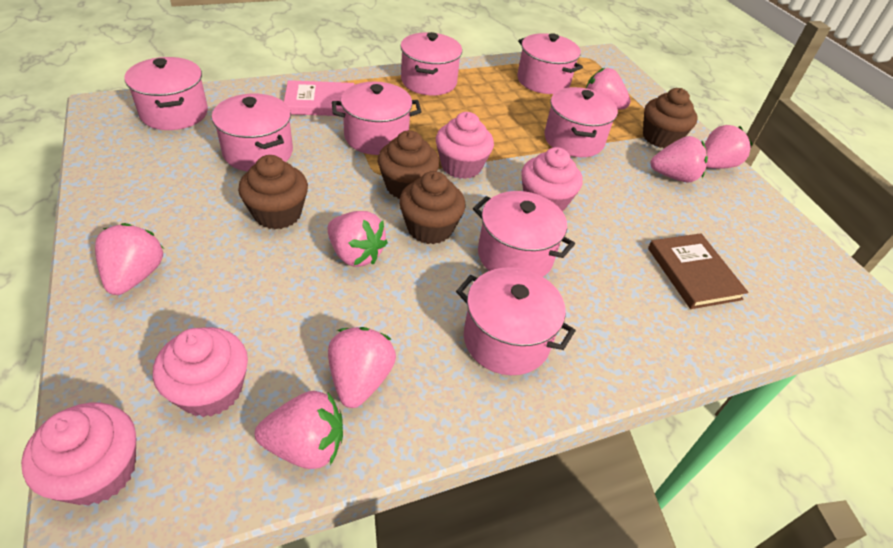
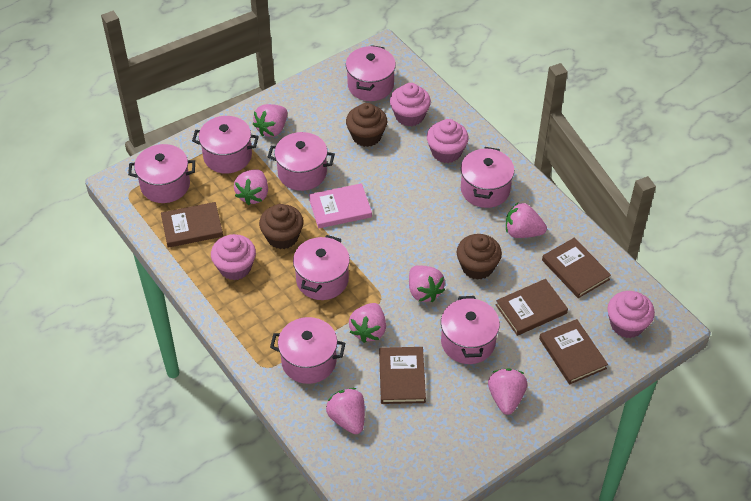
brown book: 1 -> 5
brown cupcake: 4 -> 3

